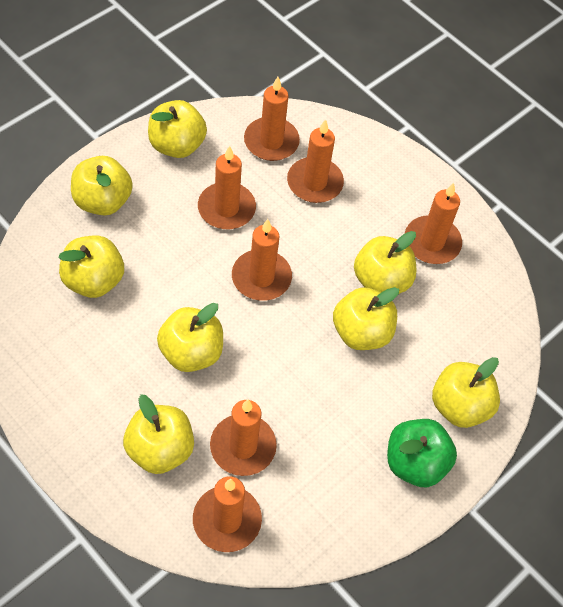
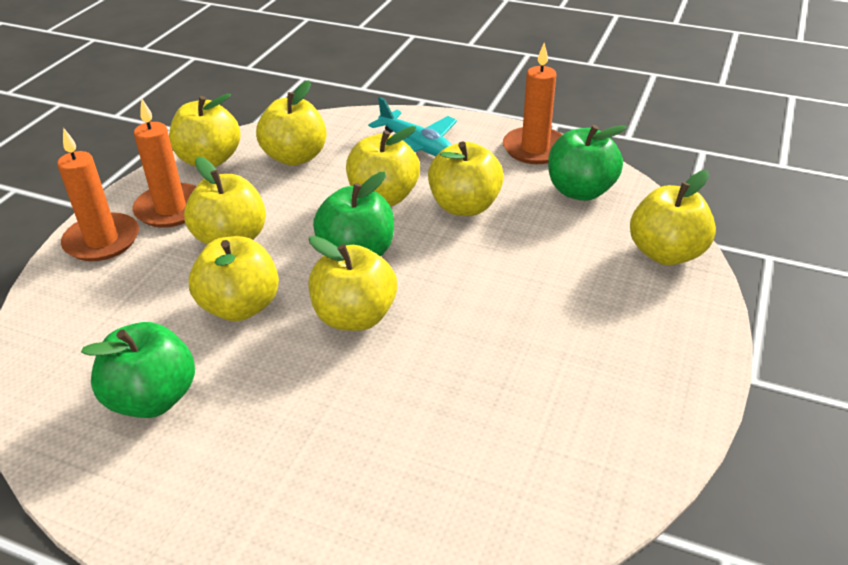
green apple: 1 -> 3
orange candle: 7 -> 3
turquoise plane: 0 -> 1

